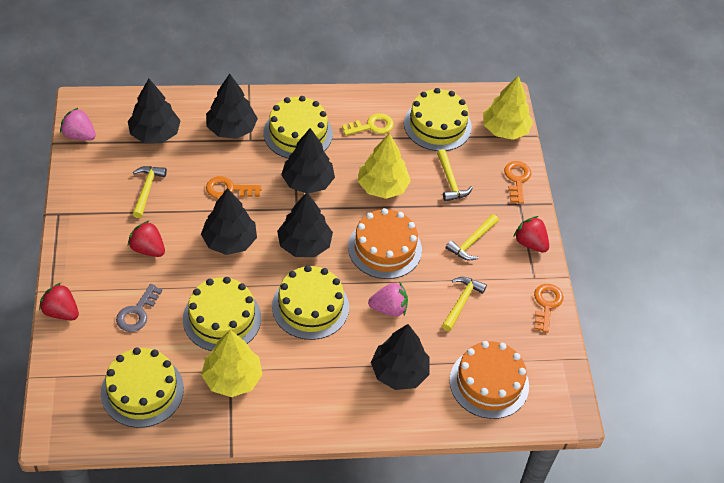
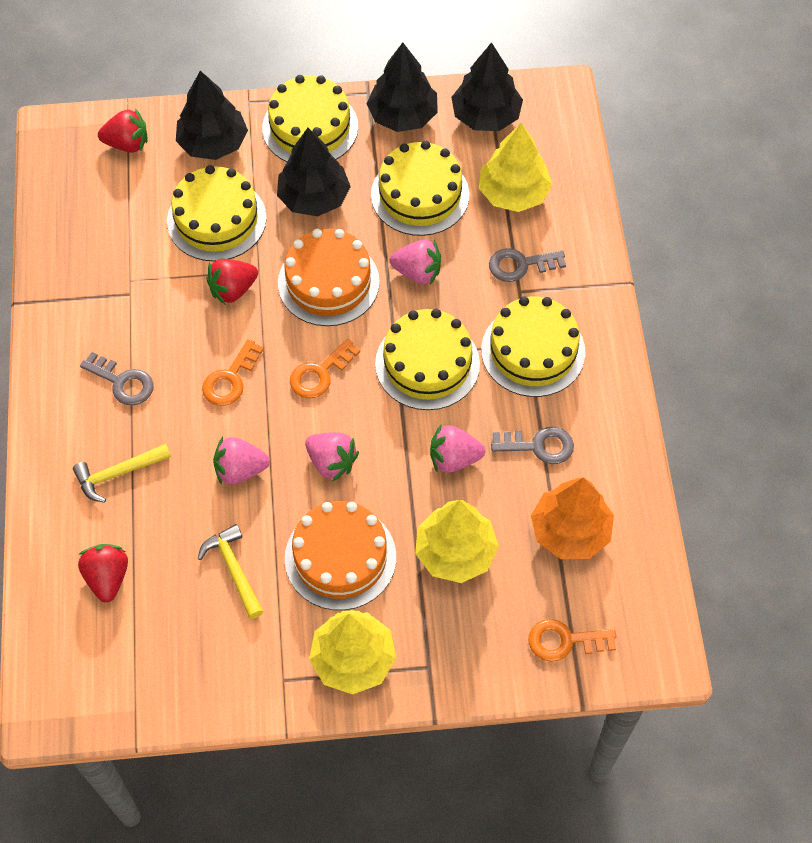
black tree: 6 -> 4
grey key: 1 -> 3
orange tree: 0 -> 1
pink strawberry: 2 -> 4
yellow hammer: 4 -> 2
yellow key: 1 -> 0

